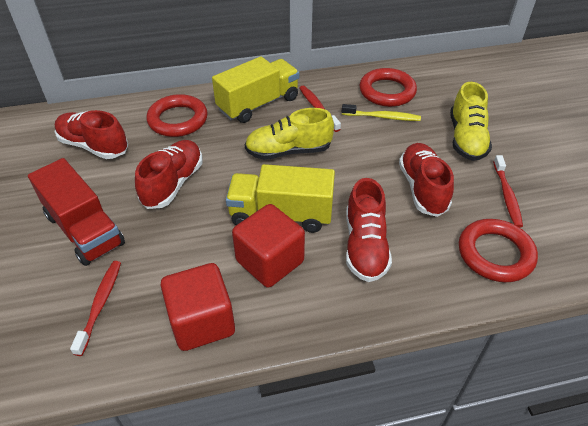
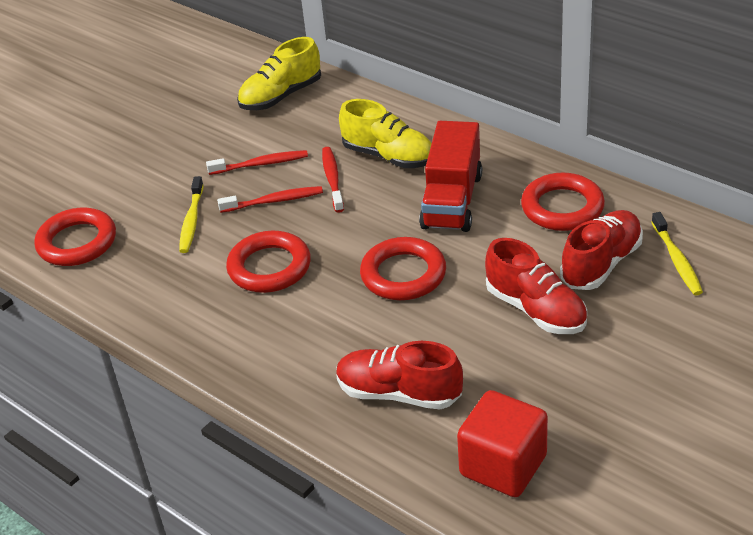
red cube: 2 -> 1
red ring: 3 -> 4
red shoe: 4 -> 3
yellow toothbrush: 1 -> 2
yellow truck: 2 -> 0

